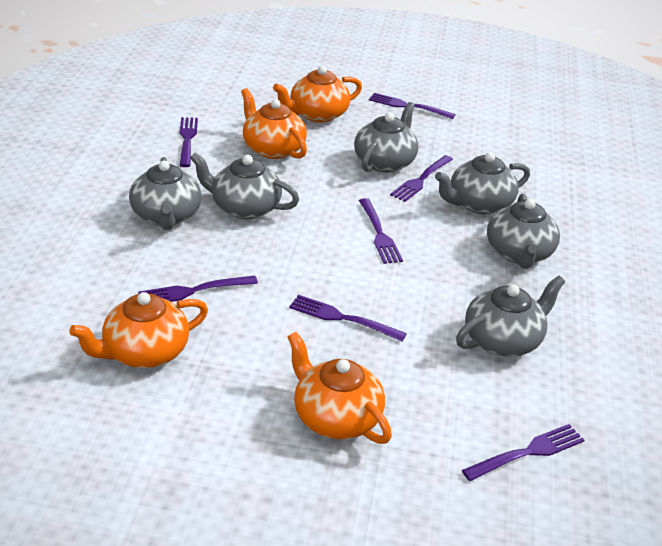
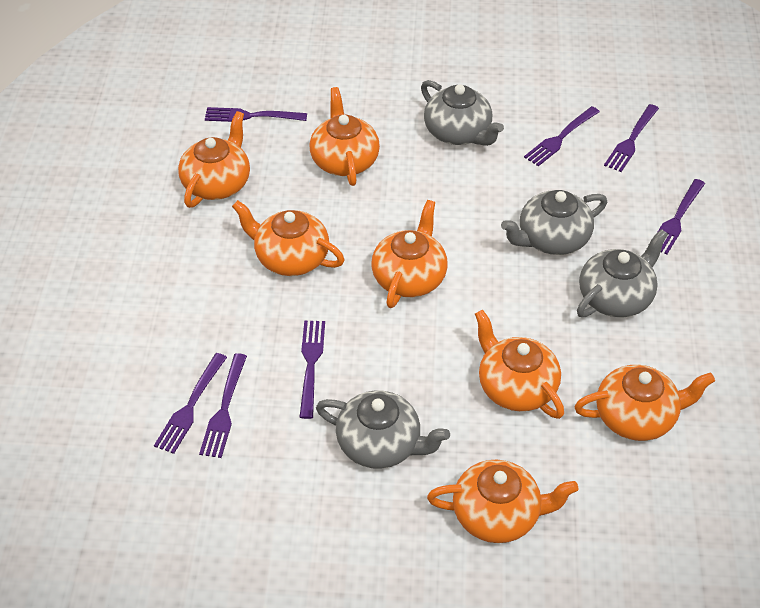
grey teapot: 6 -> 4
orange teapot: 4 -> 7

